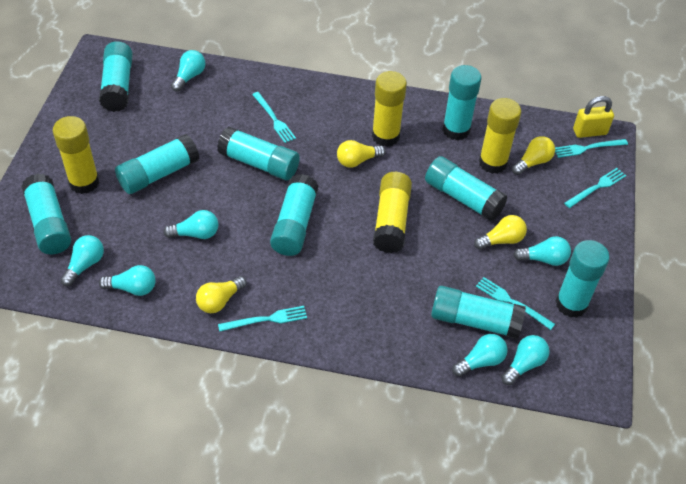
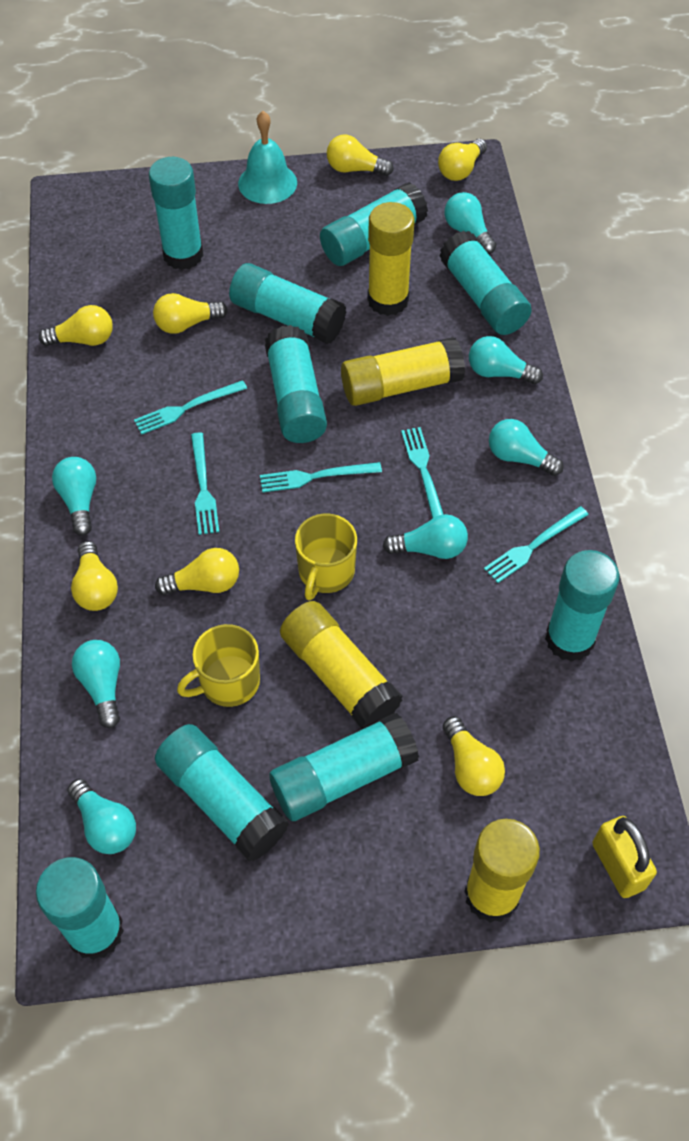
turquoise bell: 0 -> 1
yellow light bulb: 4 -> 7
yellow mug: 0 -> 2

